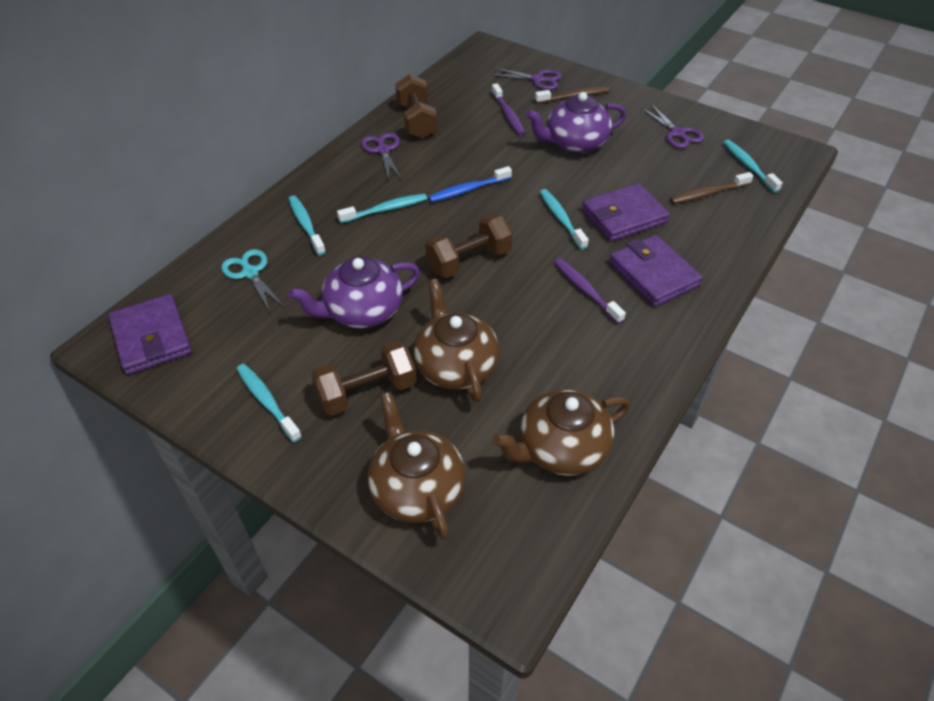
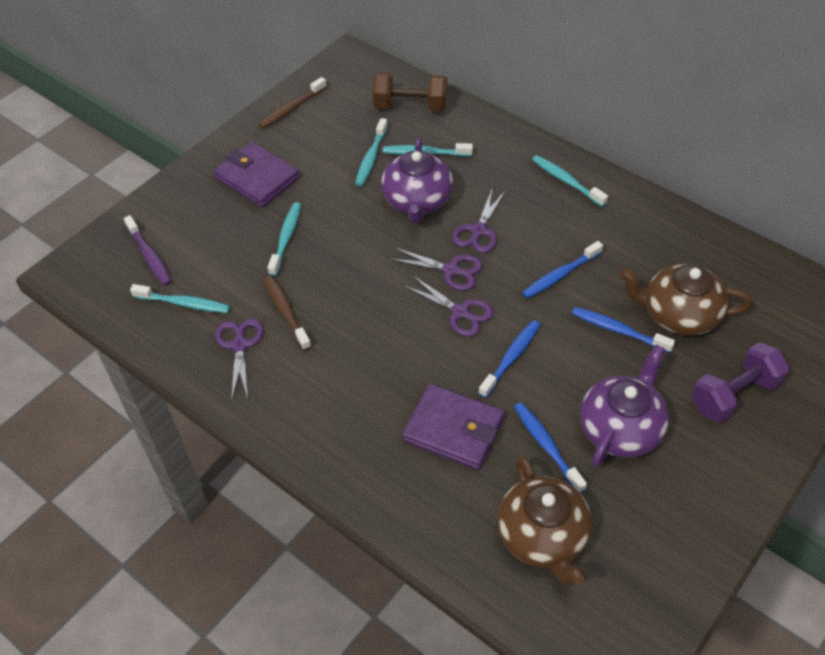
blue toothbrush: 1 -> 4
brown dumbbell: 3 -> 1
brown teapot: 3 -> 2
purple dumbbell: 0 -> 1
purple scissors: 3 -> 4
purple toothbrush: 2 -> 1
purple wallet: 3 -> 2
turquoise scissors: 1 -> 0

